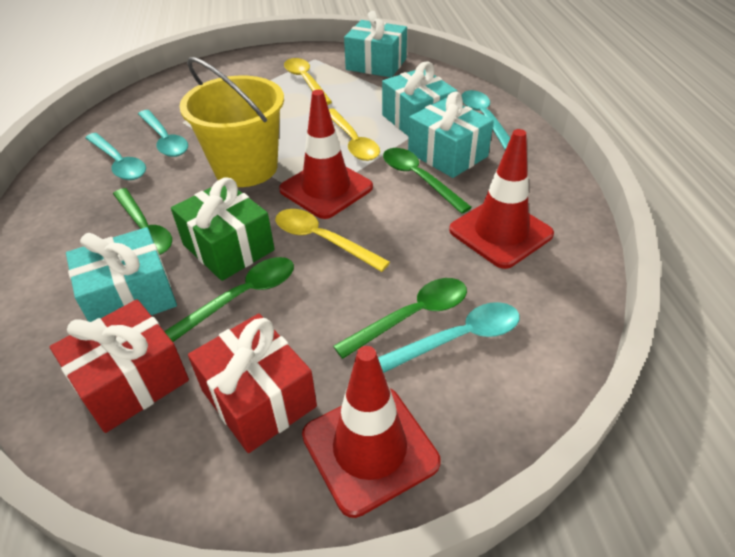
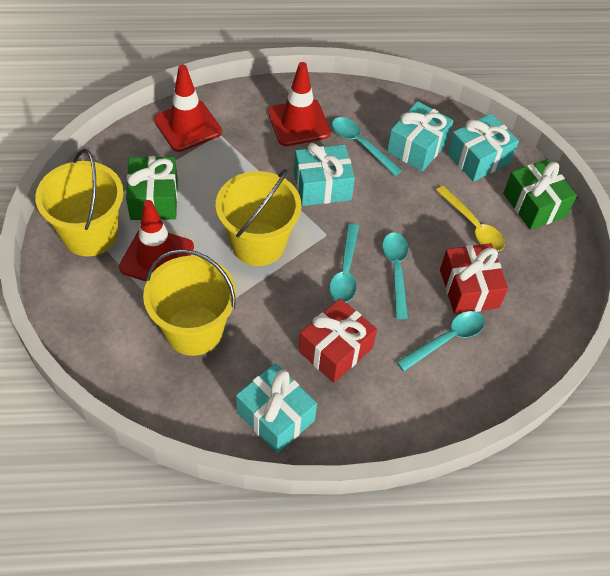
green gift: 1 -> 2
green spoon: 4 -> 0
yellow bucket: 1 -> 3
yellow spoon: 3 -> 1

